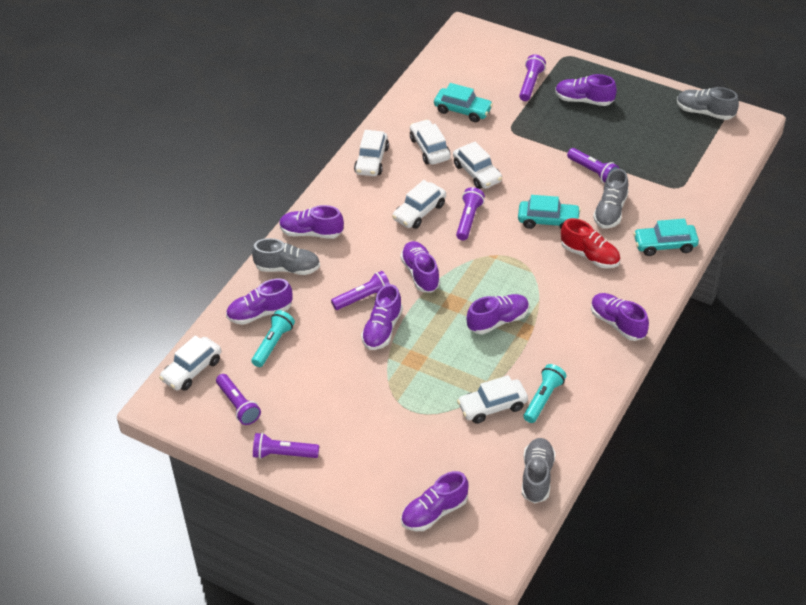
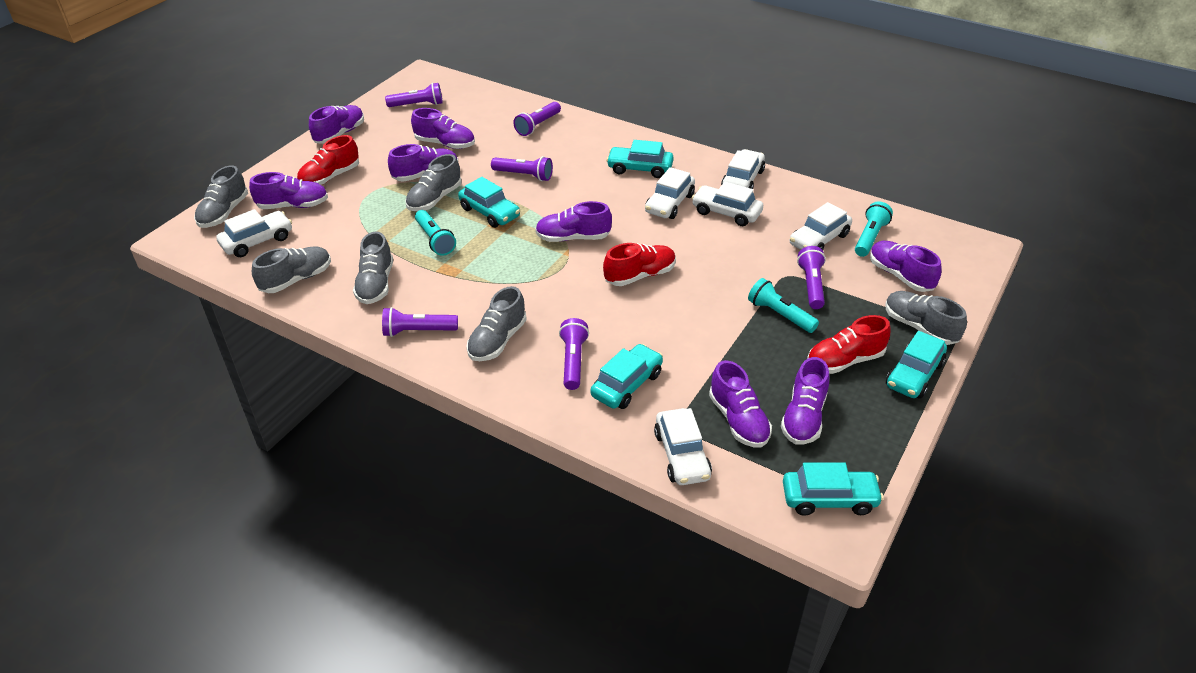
grey shoe: 4 -> 6
red shoe: 1 -> 3
turquoise car: 3 -> 5
turquoise flashlight: 2 -> 3

